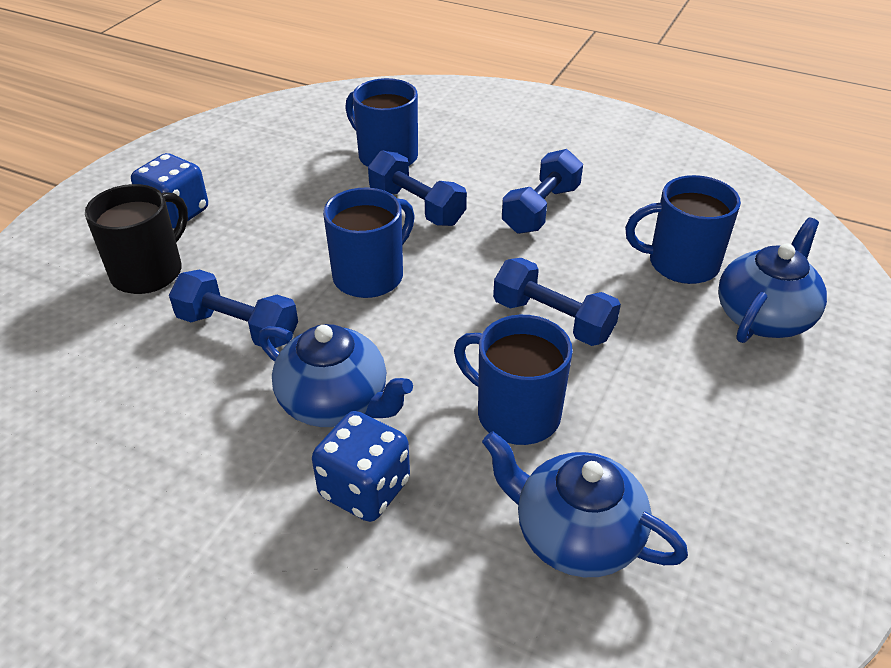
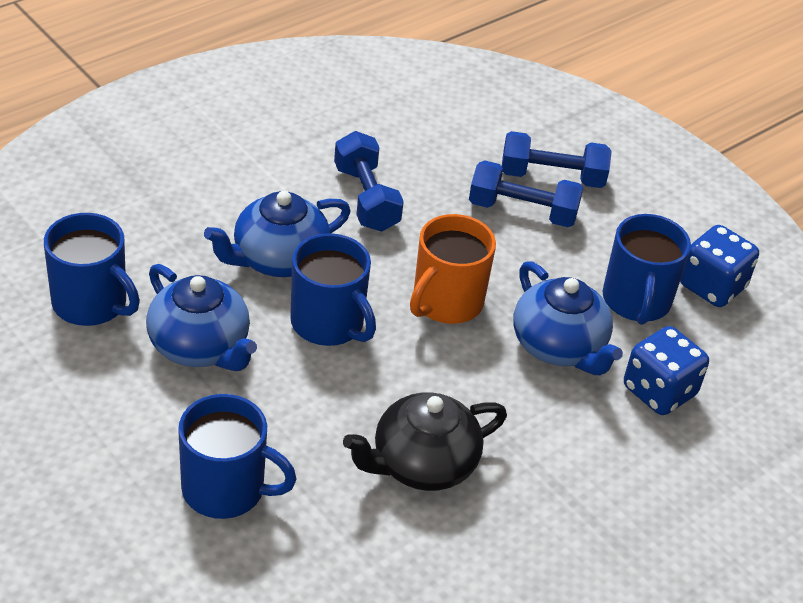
black mug: 1 -> 0
black teapot: 0 -> 1
blue dumbbell: 4 -> 3
orange mug: 0 -> 1

